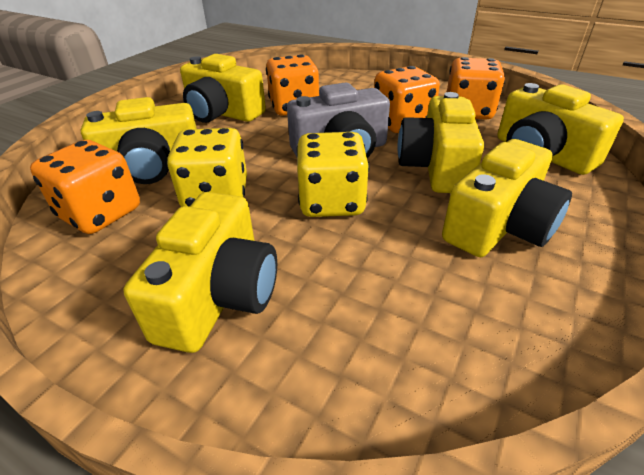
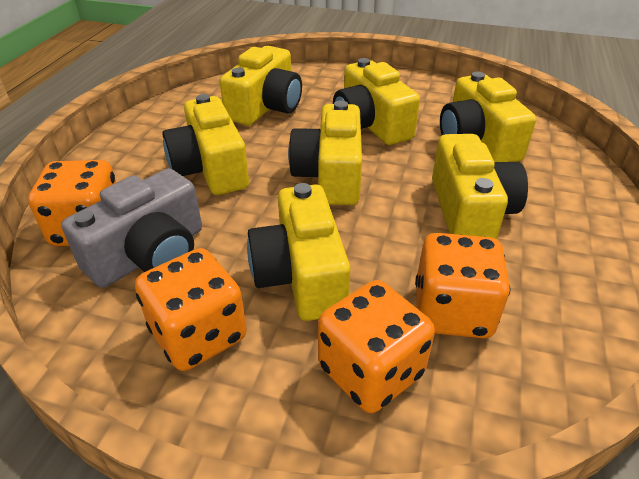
yellow camera: 6 -> 7
yellow dice: 2 -> 0

